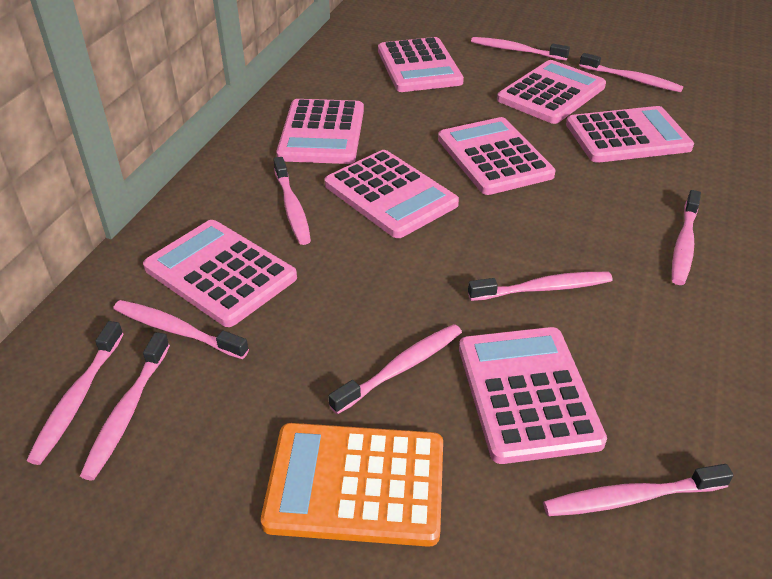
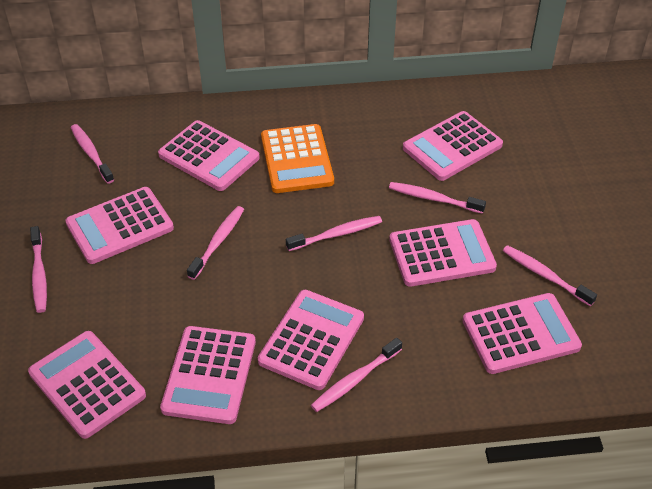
pink toothbrush: 10 -> 7

